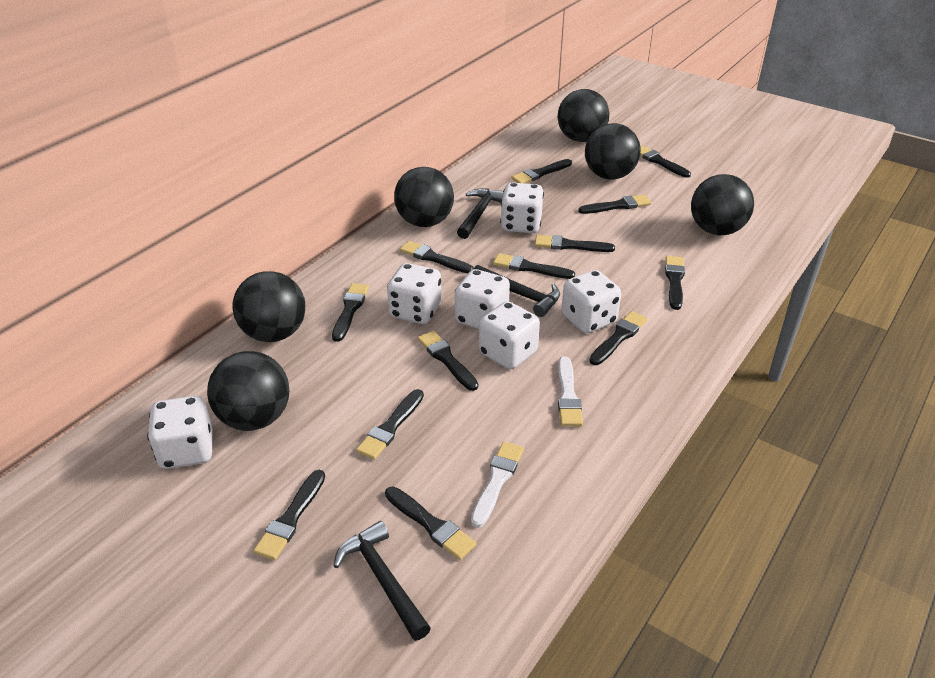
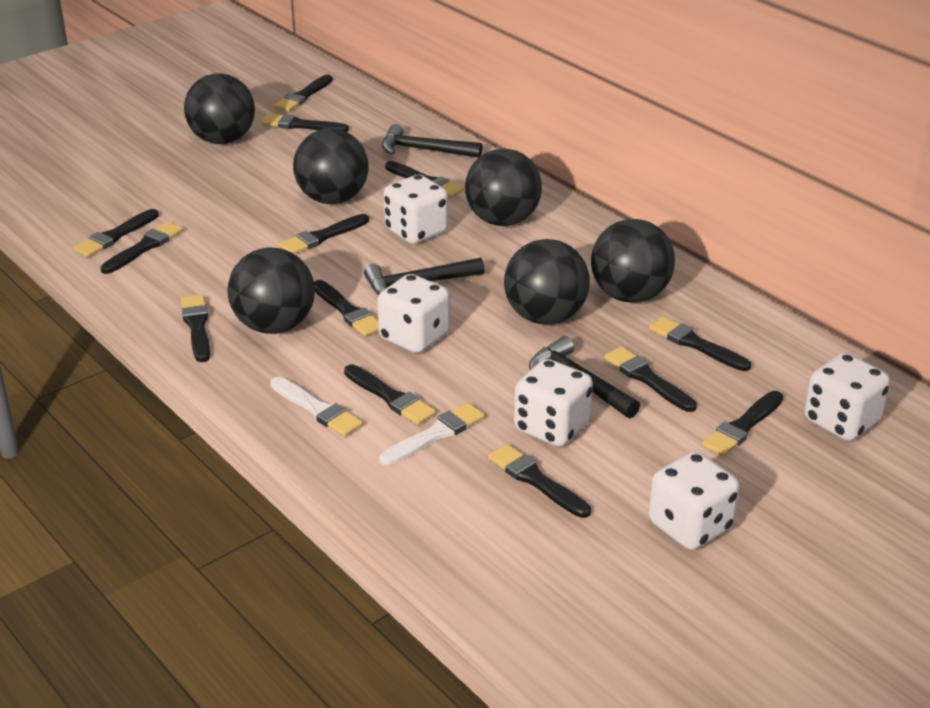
white dice: 6 -> 5

